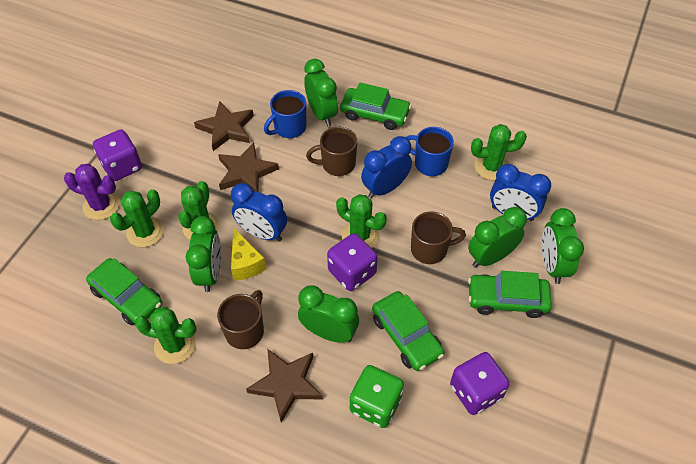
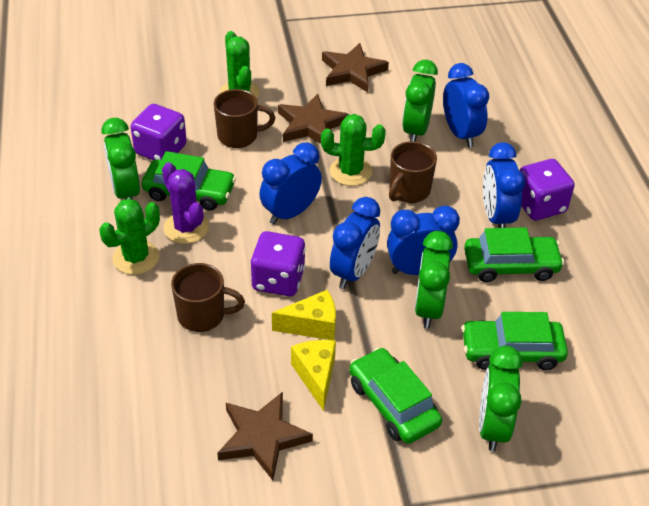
blue clock: 3 -> 5
blue mug: 2 -> 0
green cactus: 5 -> 3
green clock: 5 -> 4
green dice: 1 -> 0
yellow cheese: 1 -> 2

